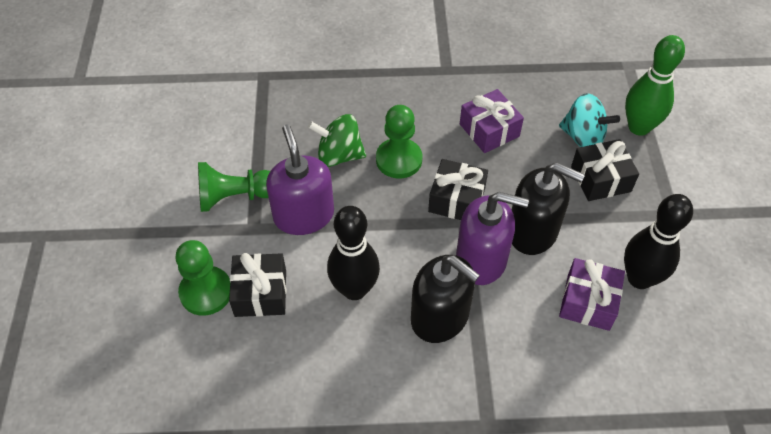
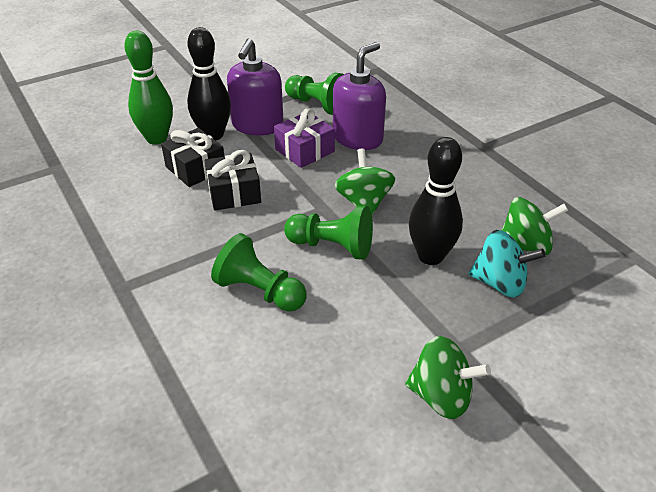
black gift: 3 -> 2
black soap dispenser: 2 -> 0
green spinning top: 1 -> 3
purple gift: 2 -> 1

